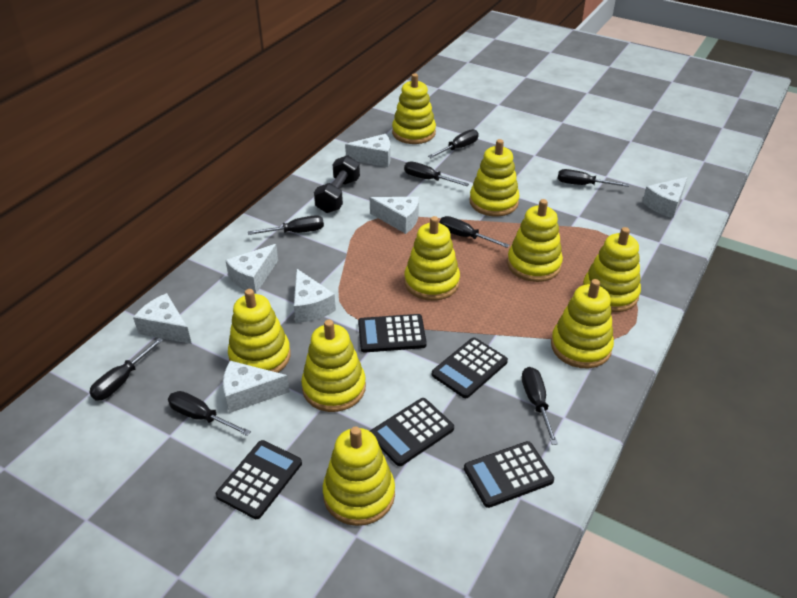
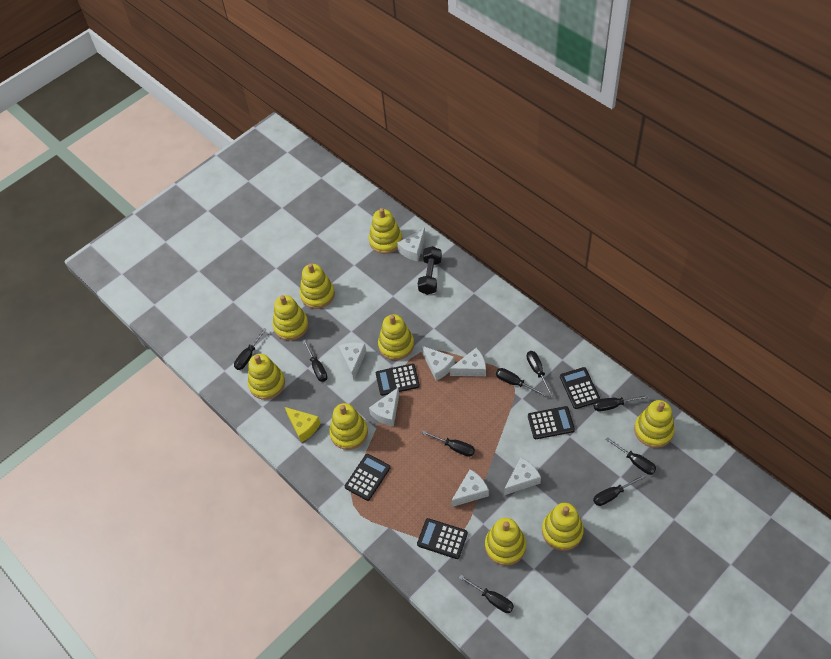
black screwdriver: 8 -> 9
yellow cheese: 0 -> 1

